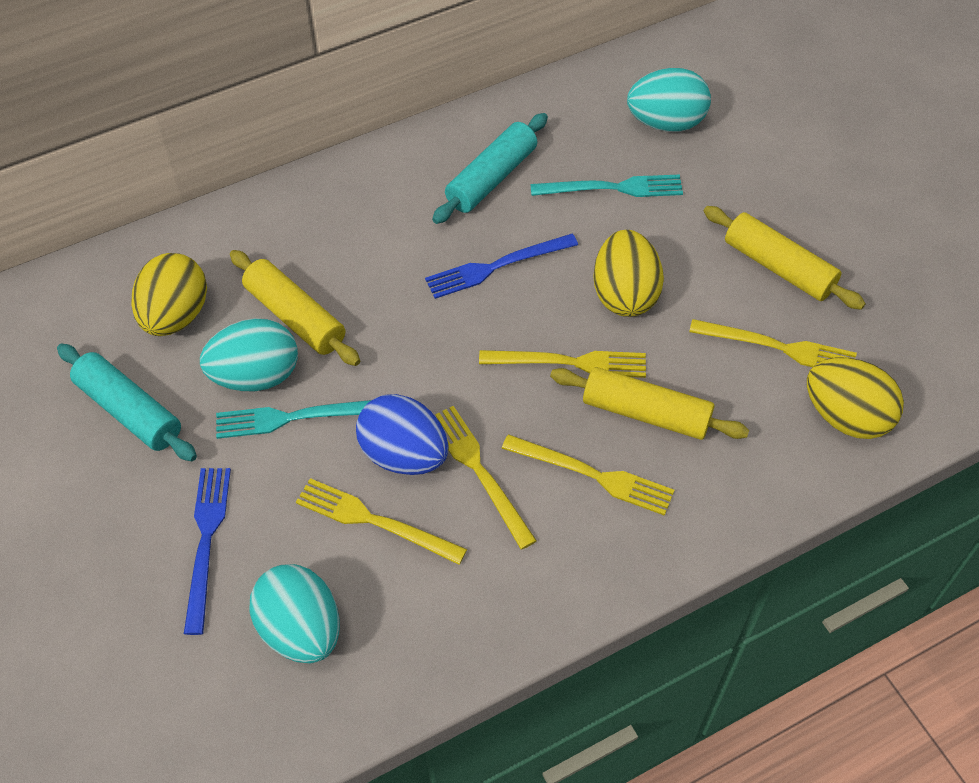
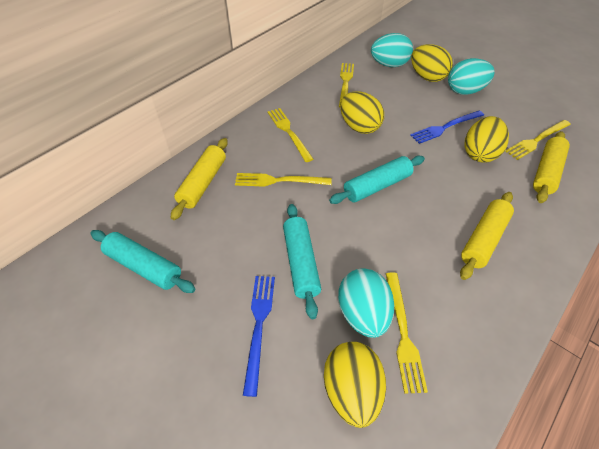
blue egg: 1 -> 0
turquoise fork: 2 -> 0
turquoise rolling pin: 2 -> 3
yellow egg: 3 -> 4

